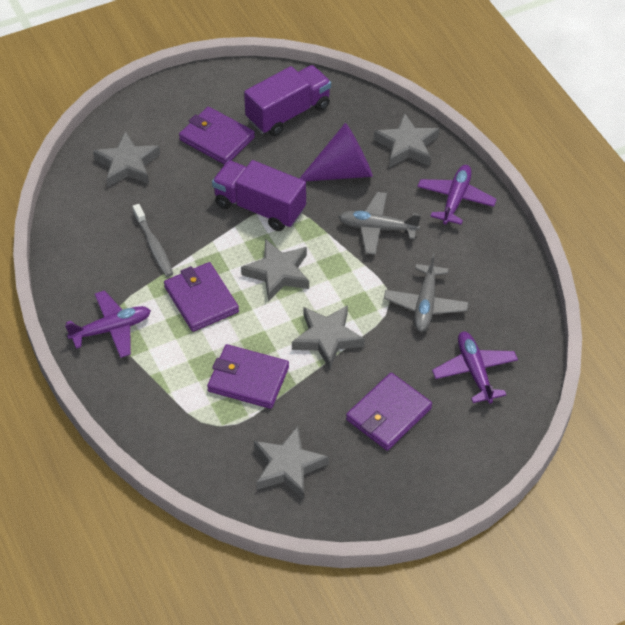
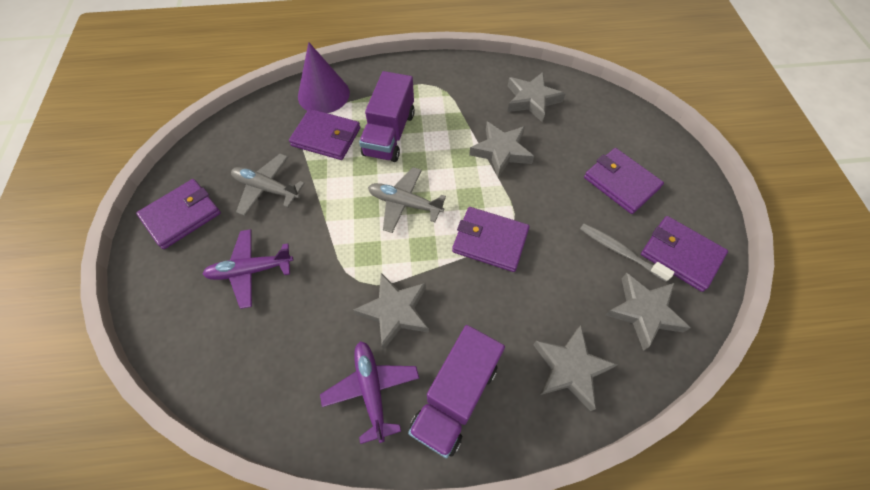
purple plane: 3 -> 2
purple wallet: 4 -> 5

